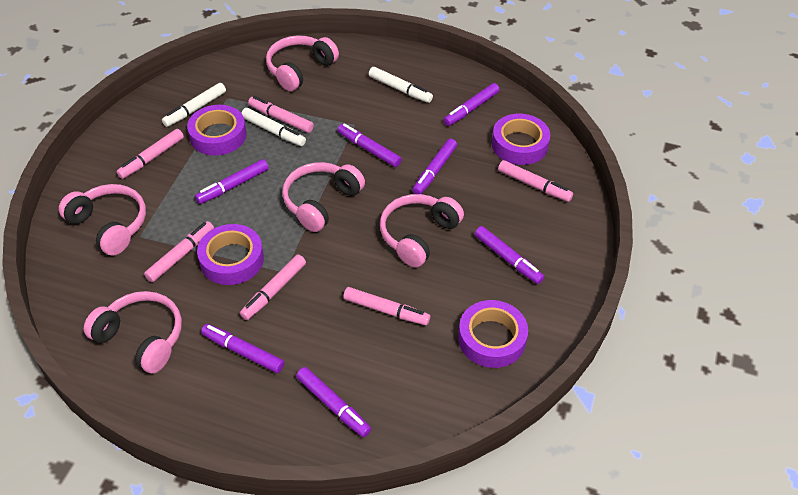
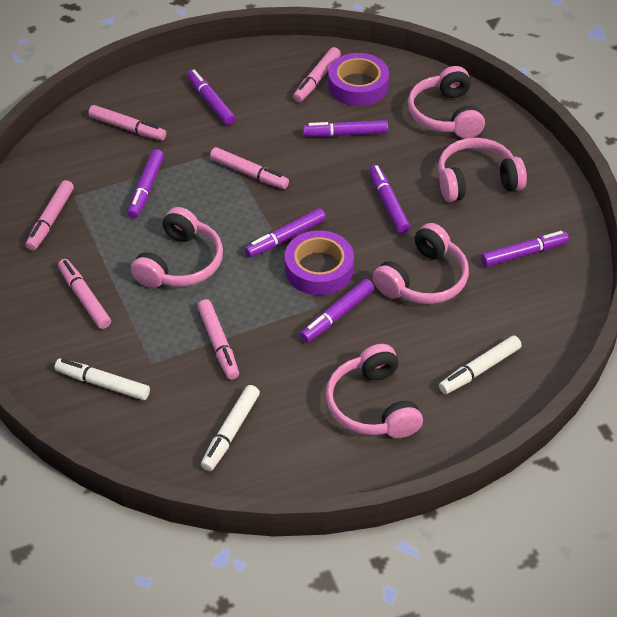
purple tape: 4 -> 2

